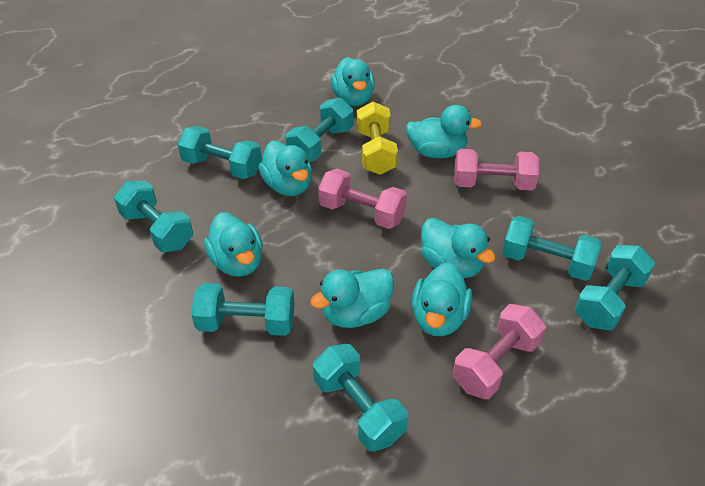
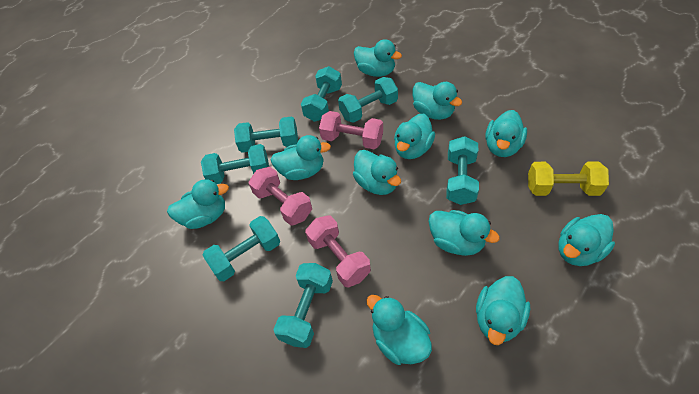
turquoise duck: 7 -> 11

